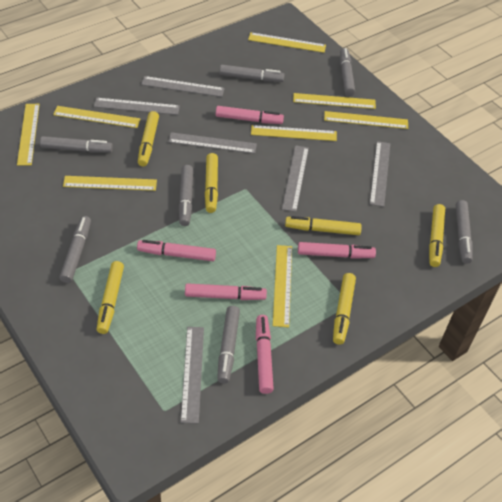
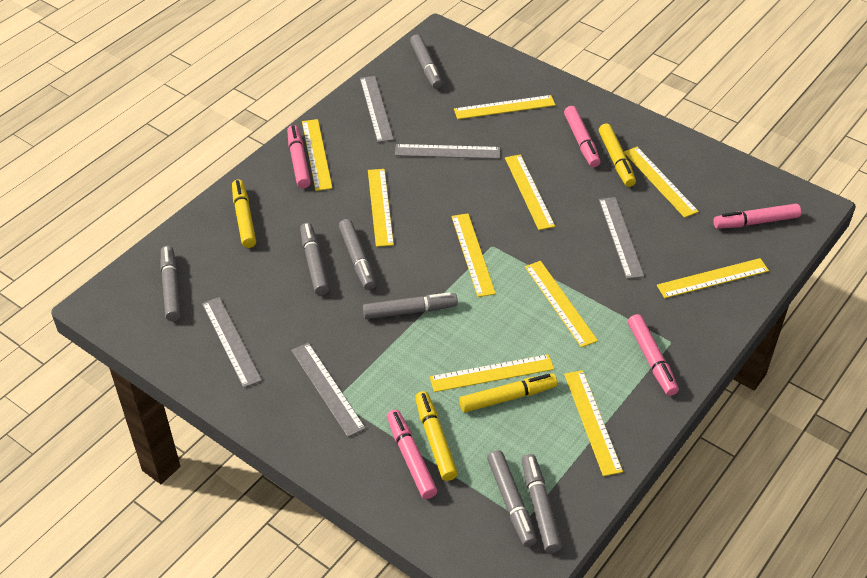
grey ruler: 6 -> 5
yellow marker: 6 -> 4
yellow ruler: 8 -> 10

